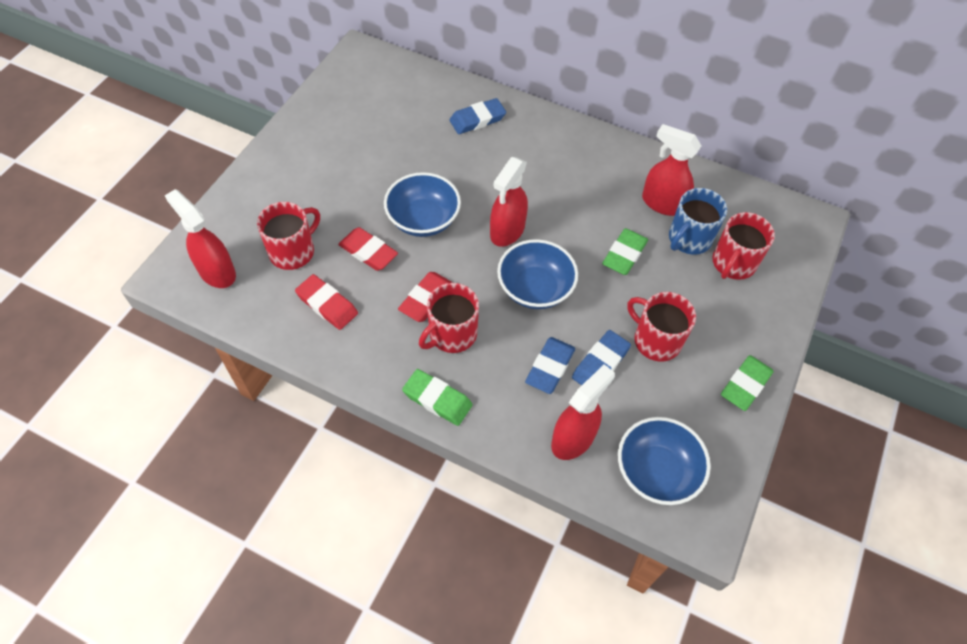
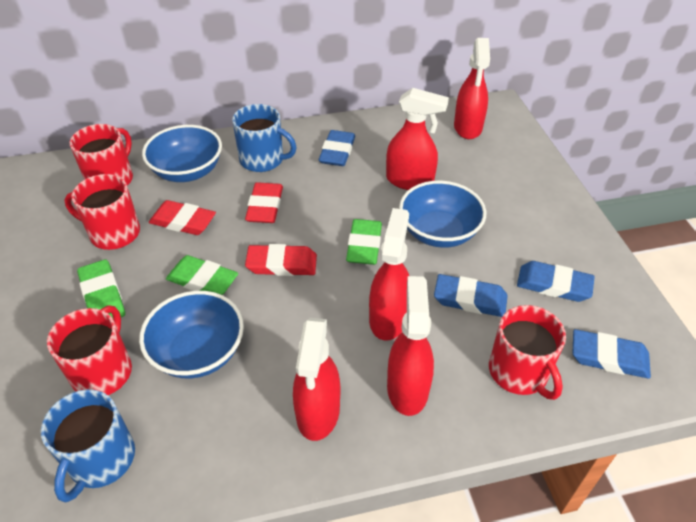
blue eraser: 3 -> 4
blue mug: 1 -> 2
red spray bottle: 4 -> 5

